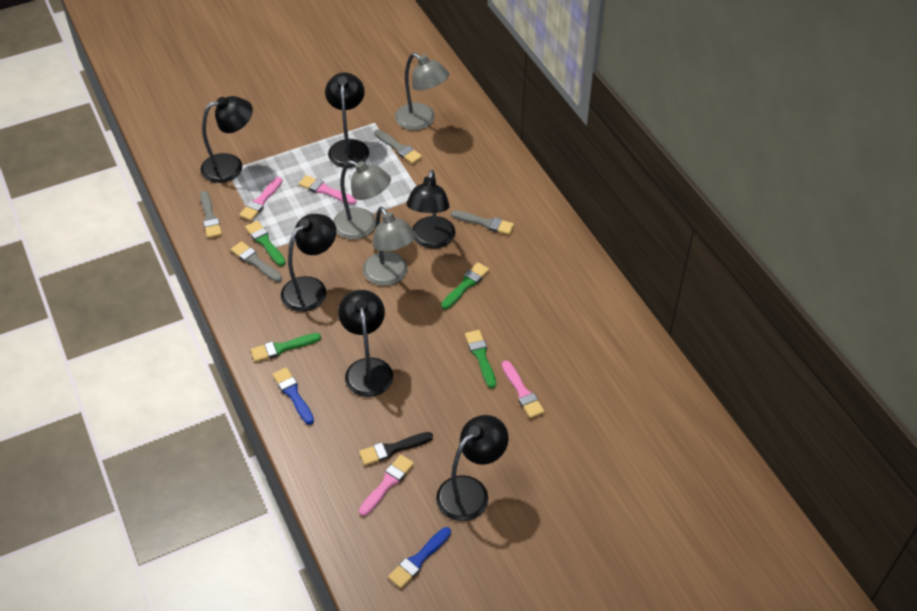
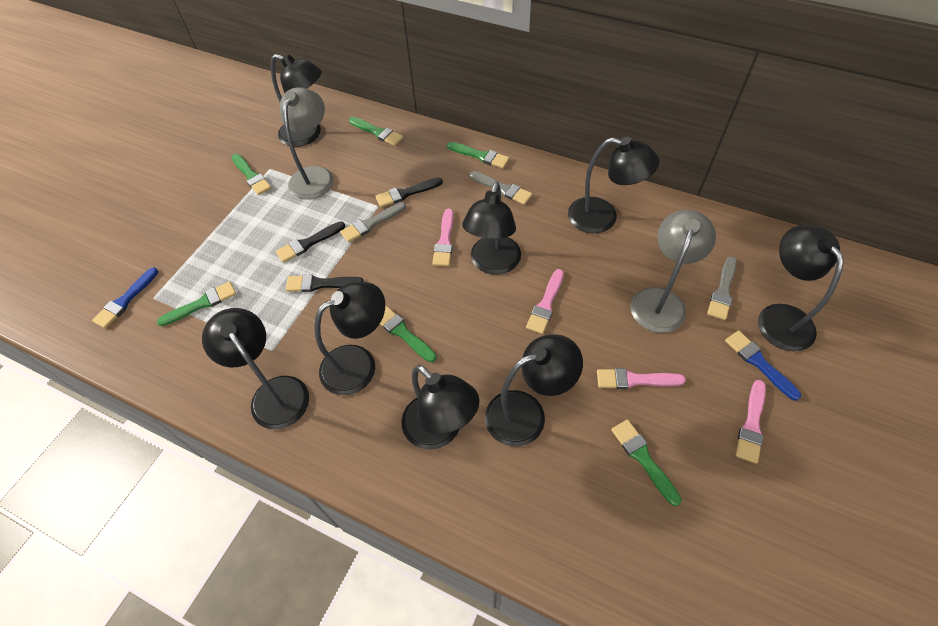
black brush: 1 -> 3
black lamp: 6 -> 8
green brush: 4 -> 6
grey brush: 4 -> 3
grey lamp: 3 -> 2

